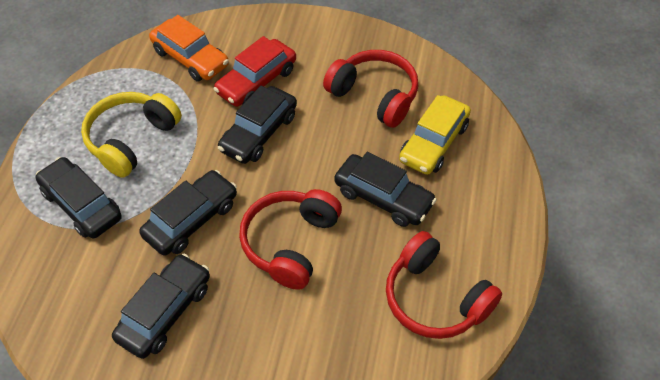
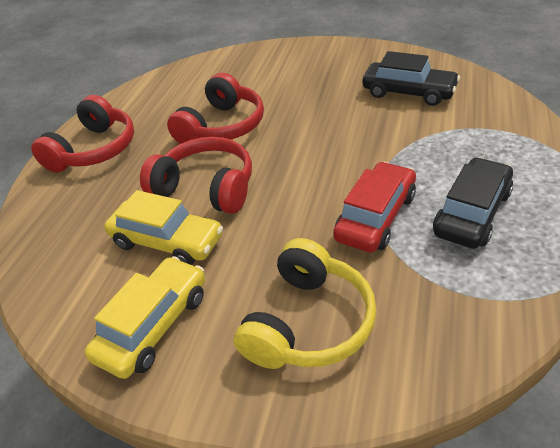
black car: 5 -> 2
orange car: 1 -> 0
yellow car: 1 -> 2

